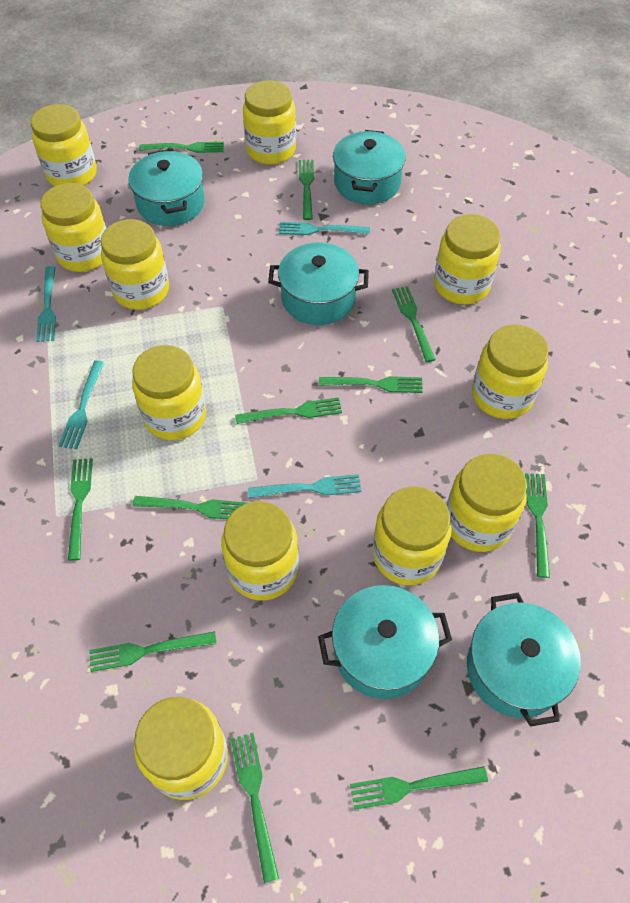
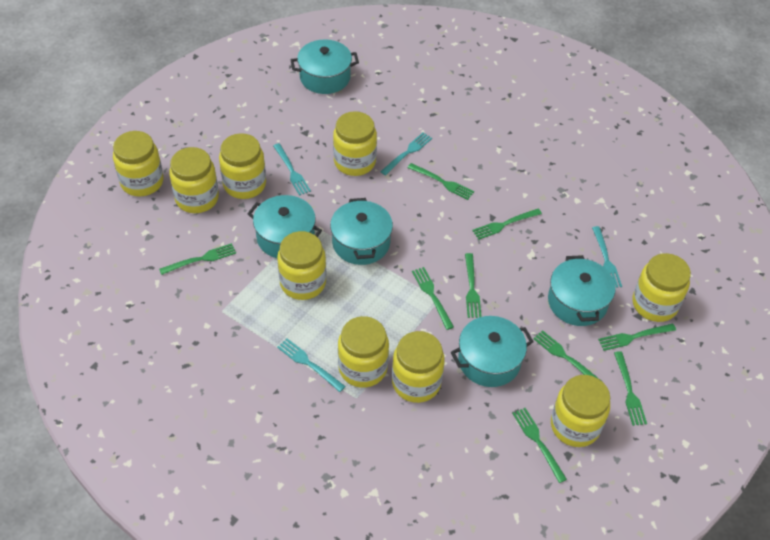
green fork: 11 -> 9
yellow jar: 11 -> 9

